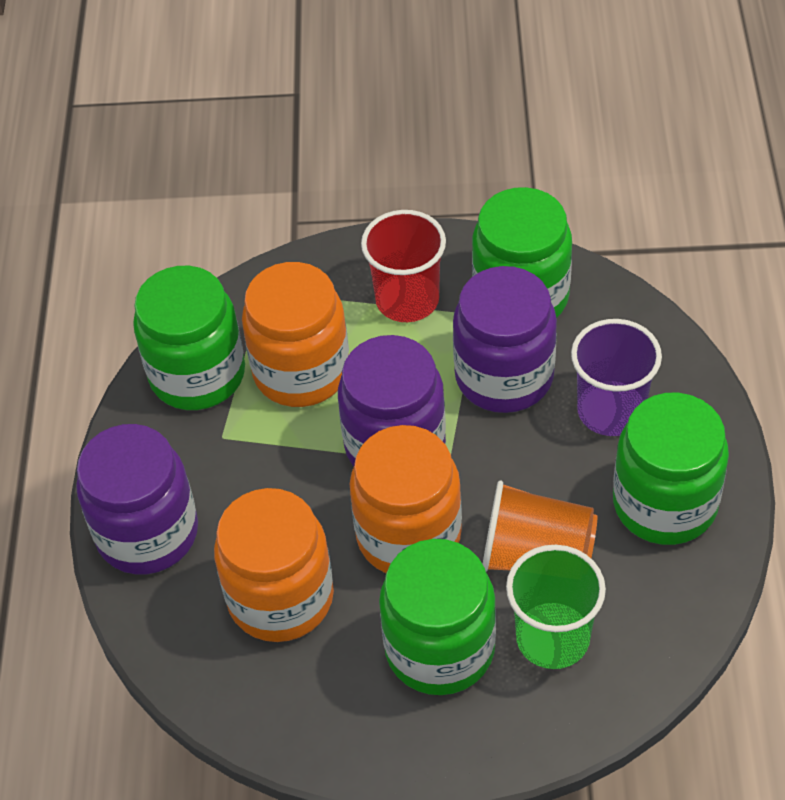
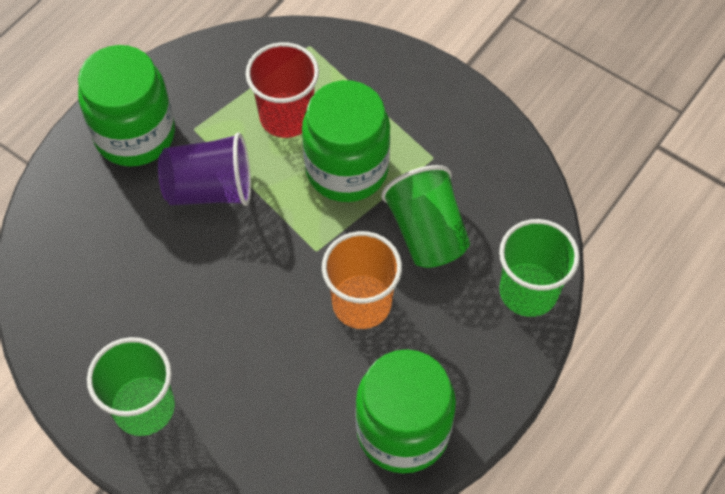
green cup: 1 -> 3
green jar: 4 -> 3
orange jar: 3 -> 0
purple jar: 3 -> 0

